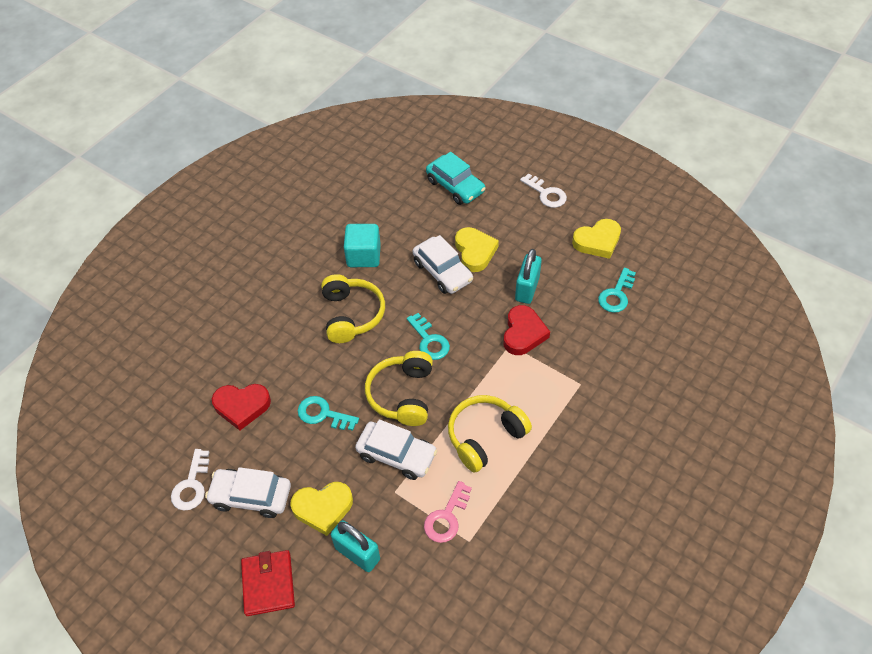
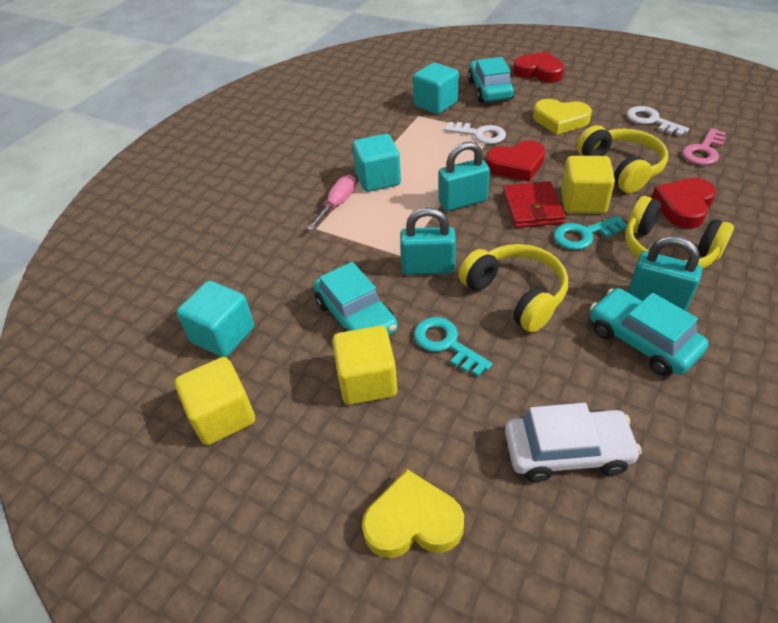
pink screwdriver: 0 -> 1
red heart: 2 -> 3
turquoise car: 1 -> 3
turquoise cube: 1 -> 3
turquoise key: 3 -> 2
turquoise padlock: 2 -> 3
white car: 3 -> 1
yellow cube: 0 -> 3
yellow heart: 3 -> 2

